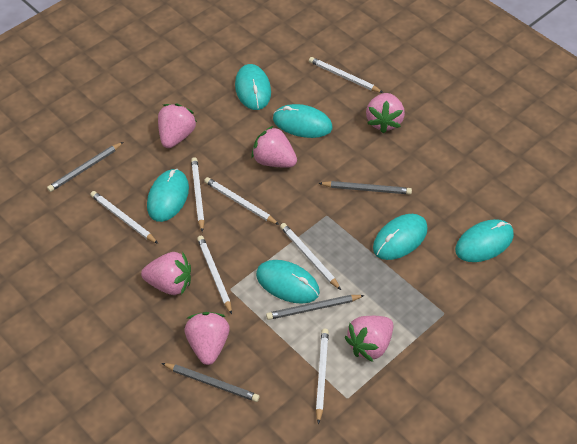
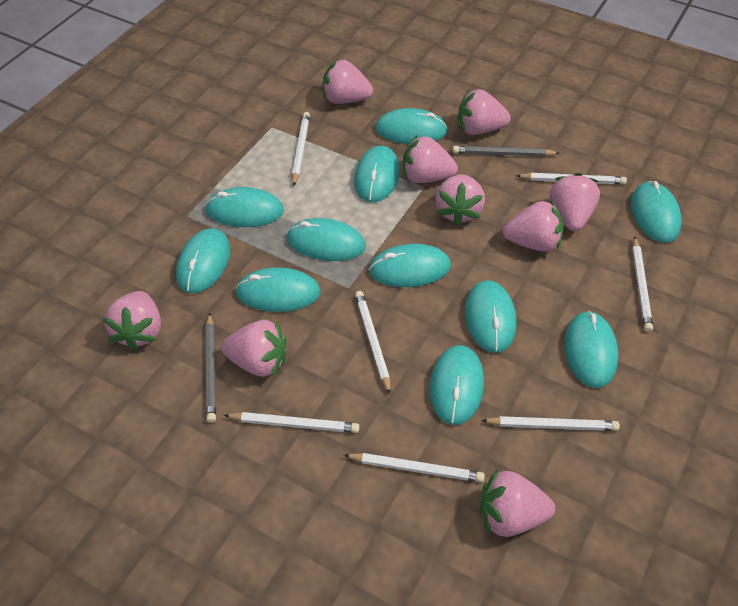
grey pencil: 4 -> 2
pink strawberry: 6 -> 9
turquoise mouse: 6 -> 11

